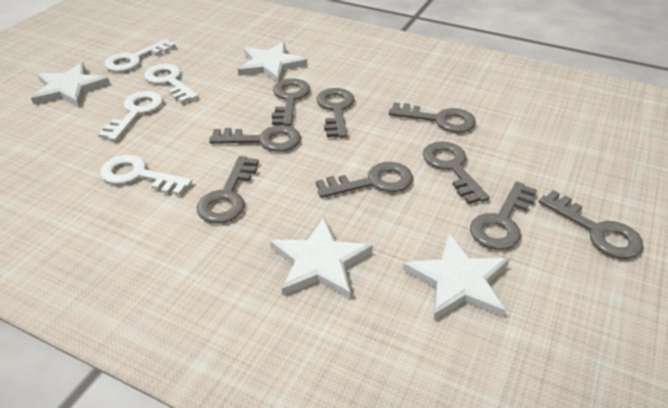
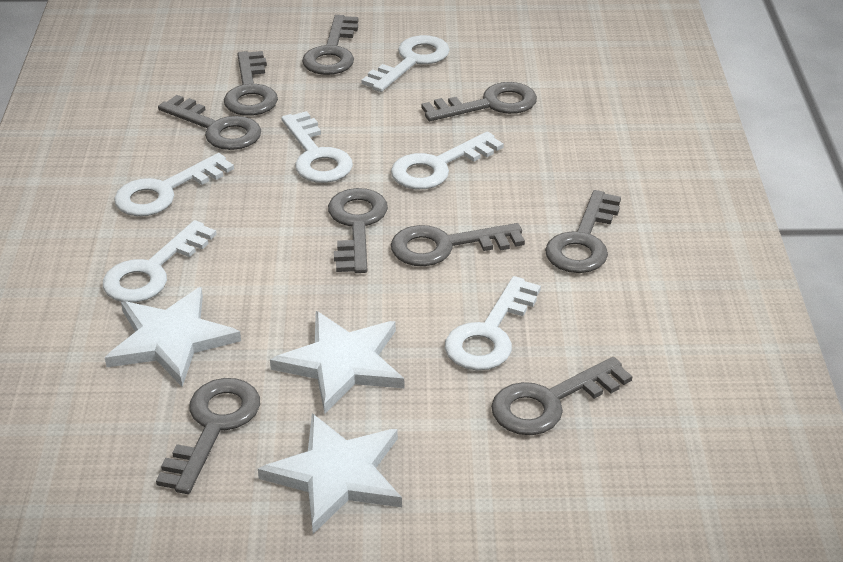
white key: 4 -> 6
white star: 4 -> 3

